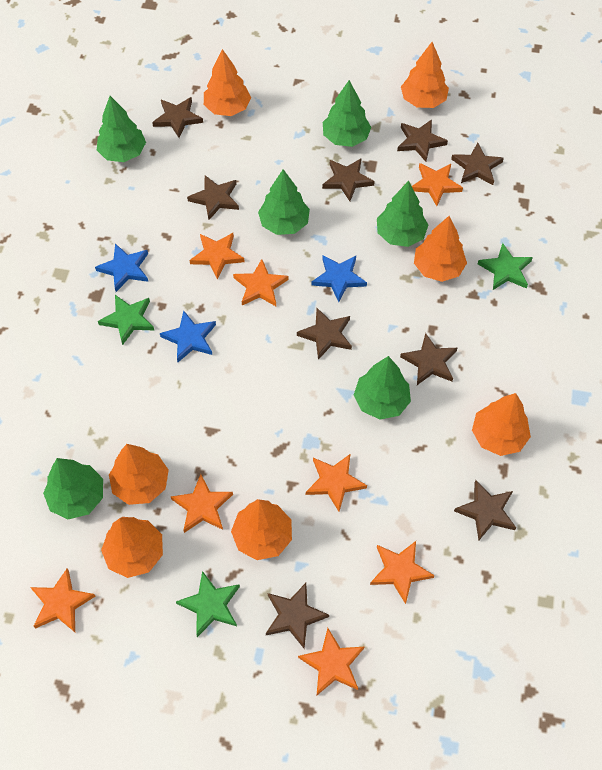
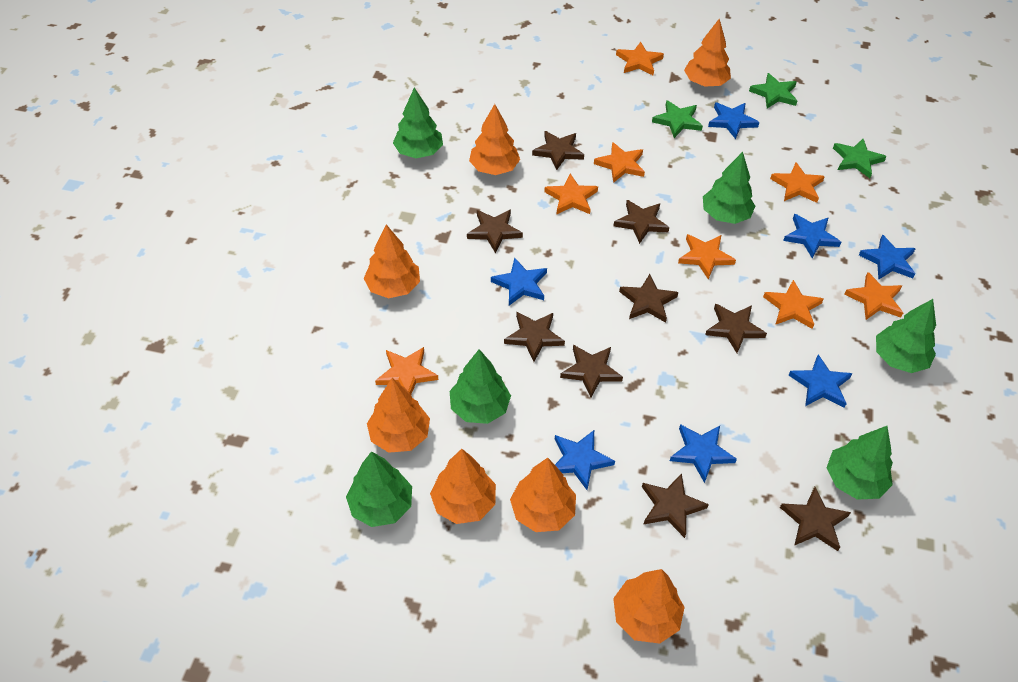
blue star: 3 -> 7

